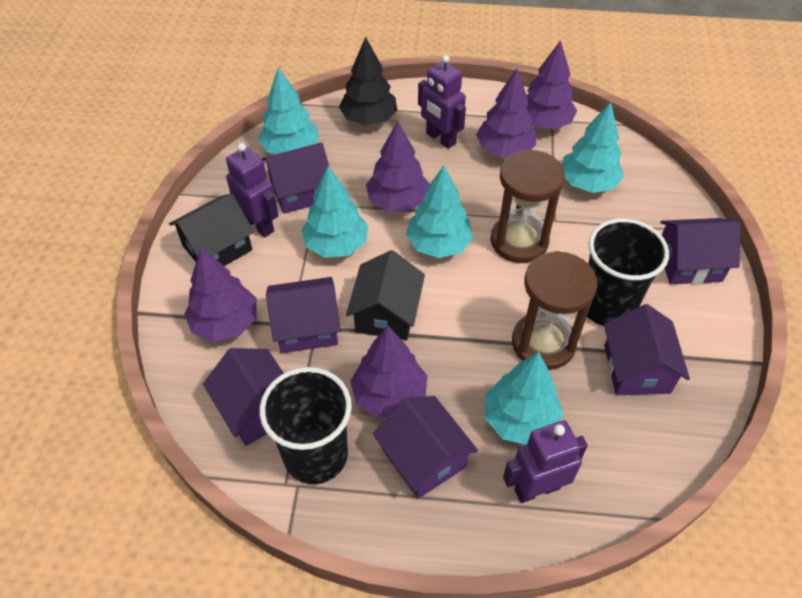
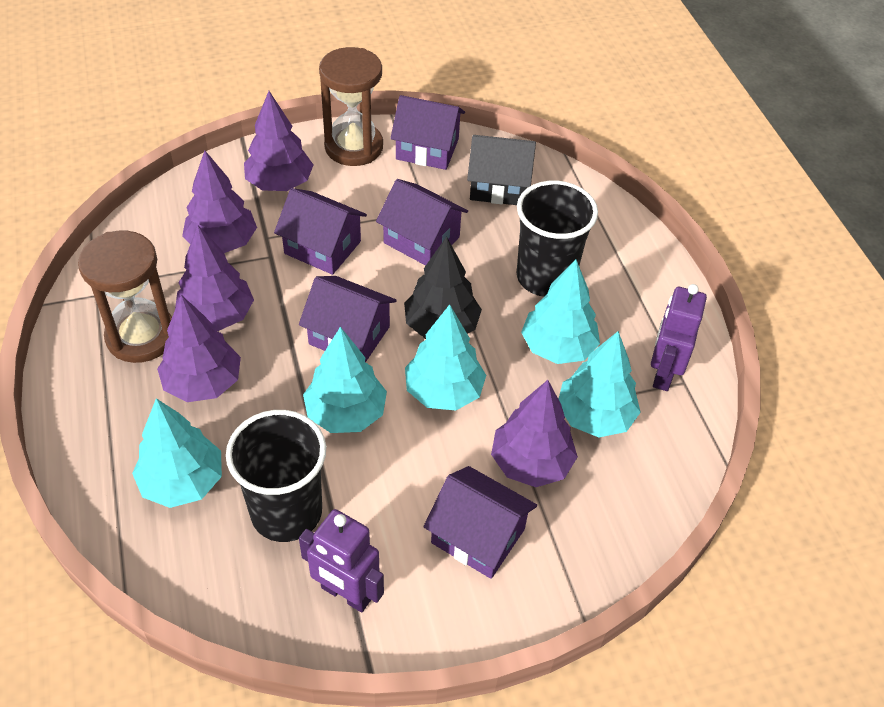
black house: 2 -> 1
purple house: 6 -> 5
purple robot: 3 -> 2

